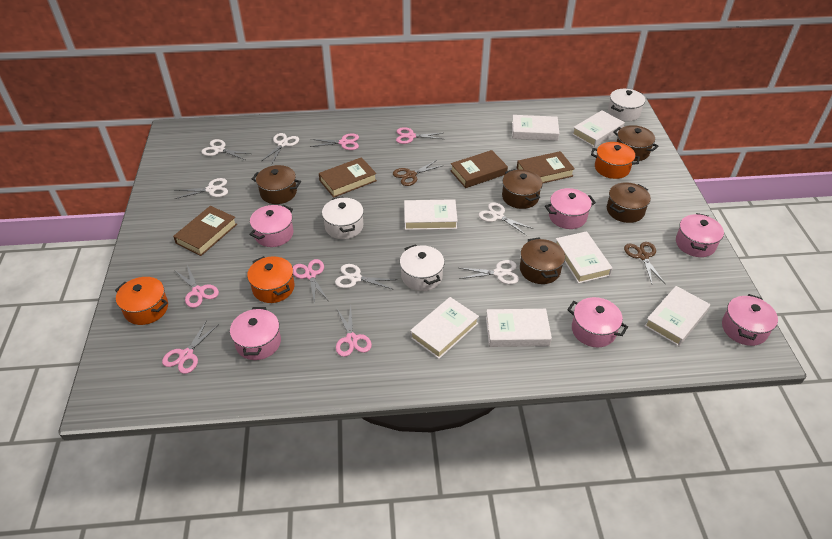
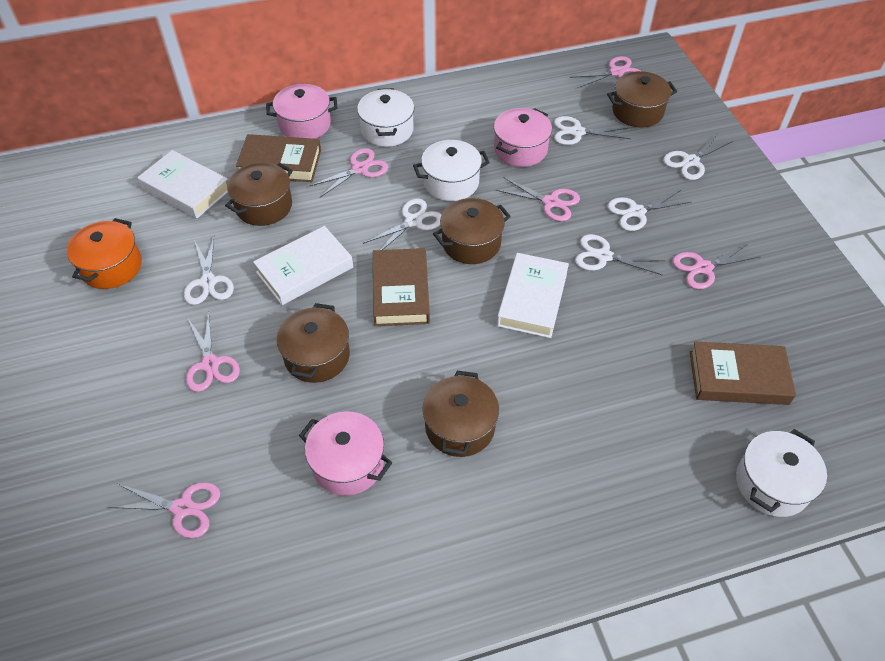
brown book: 4 -> 3
brown scissors: 2 -> 0
orange pot: 3 -> 1
pink pot: 6 -> 3
white book: 7 -> 3

